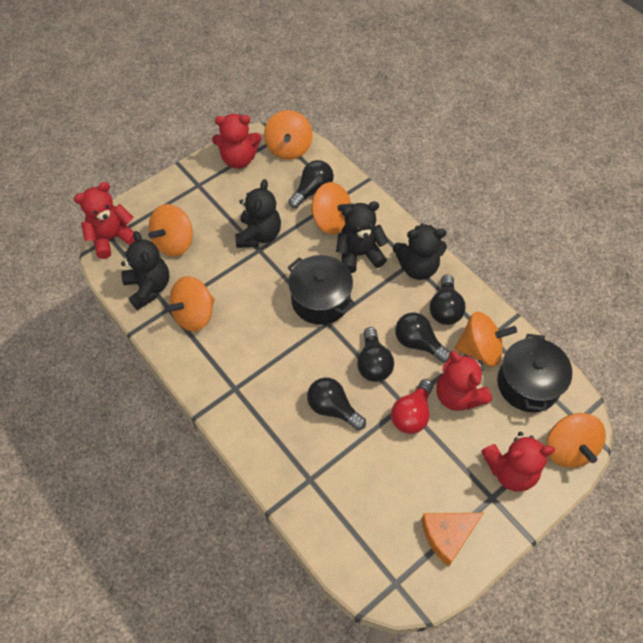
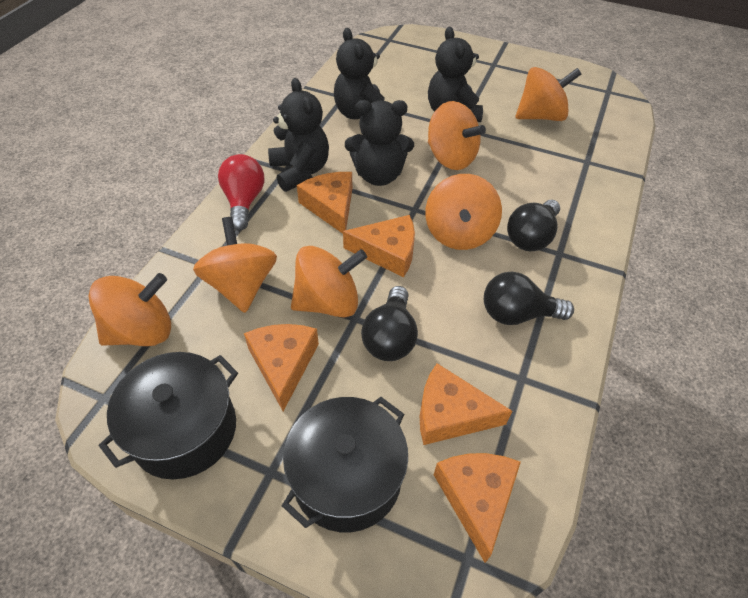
black light bulb: 5 -> 3
orange cheese: 1 -> 5
red teddy bear: 4 -> 0

